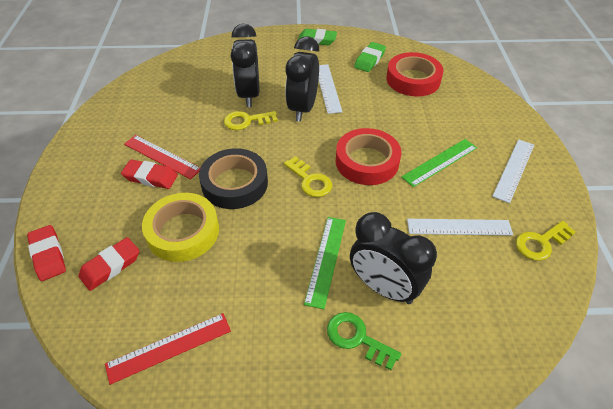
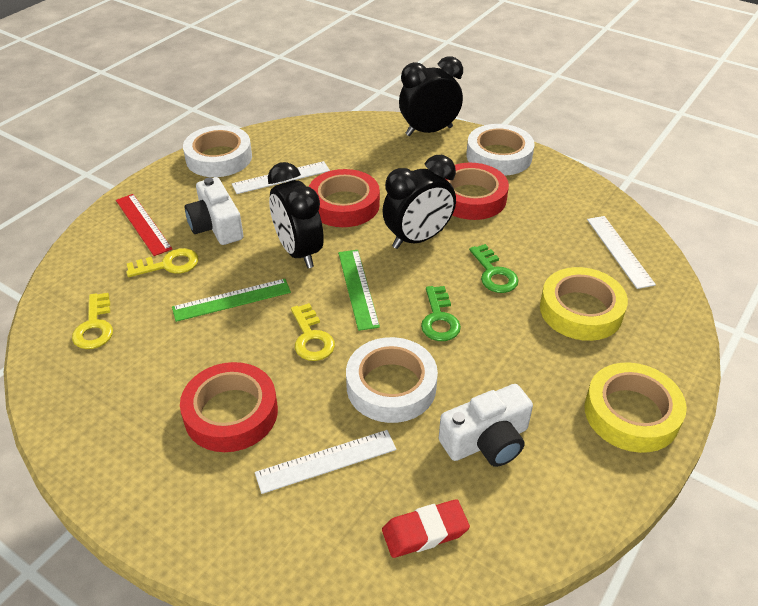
black tape: 1 -> 0
green eraser: 2 -> 0
green key: 1 -> 2
red eraser: 3 -> 1
red ruler: 2 -> 1
red tape: 2 -> 3
white camera: 0 -> 2
white tape: 0 -> 3
yellow tape: 1 -> 2

